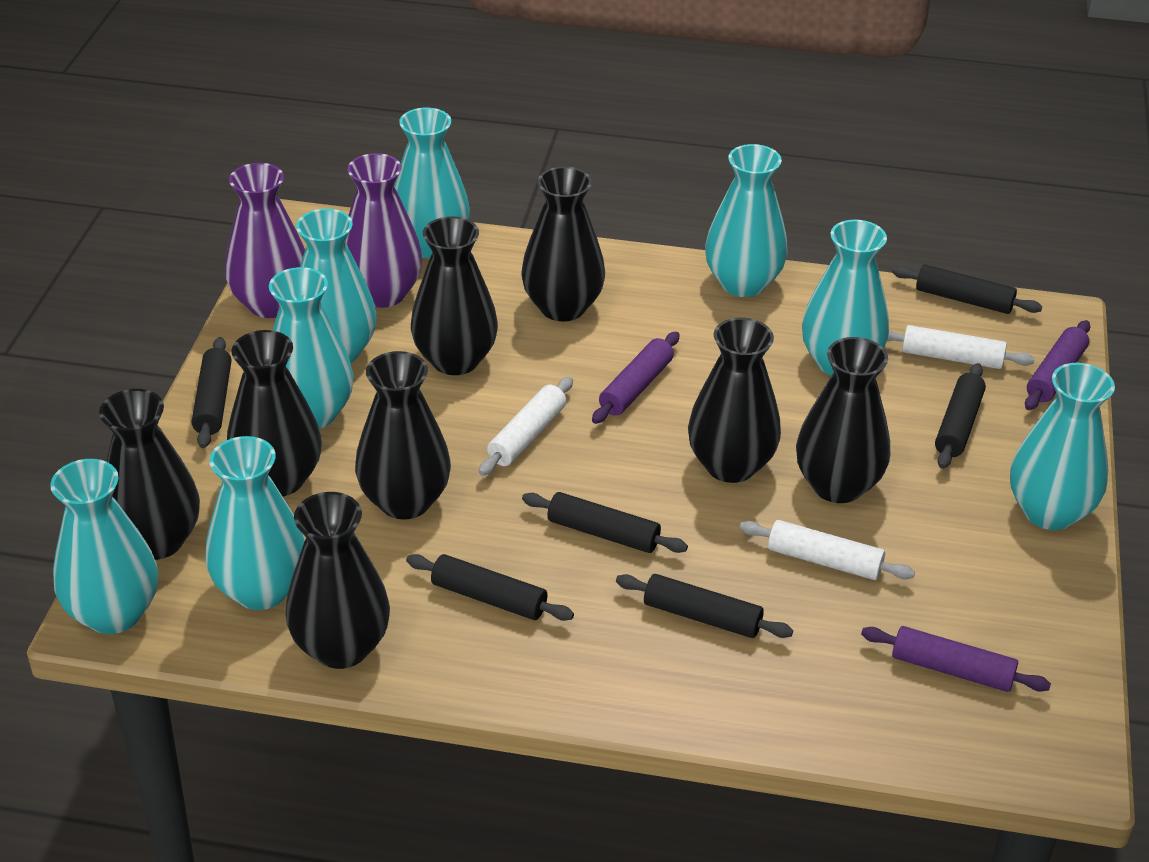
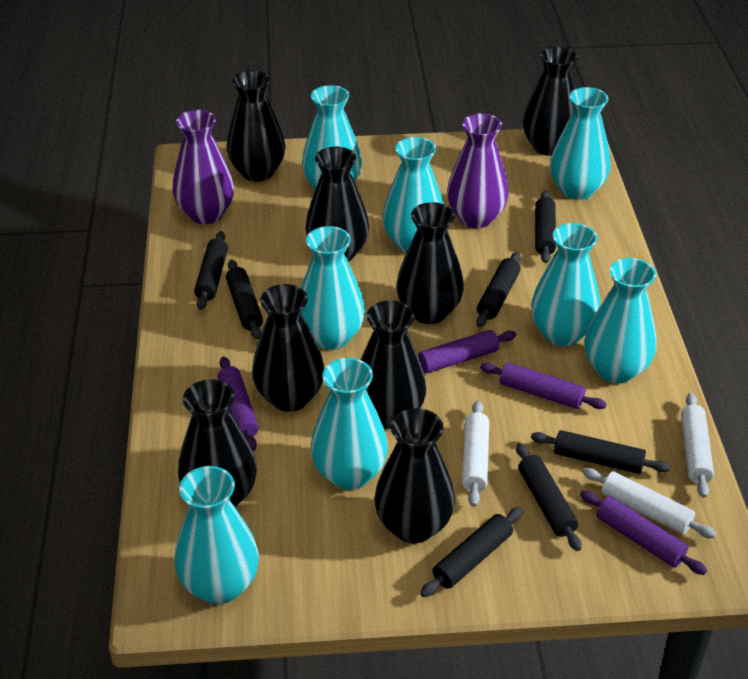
black rolling pin: 6 -> 7
purple rolling pin: 3 -> 4

